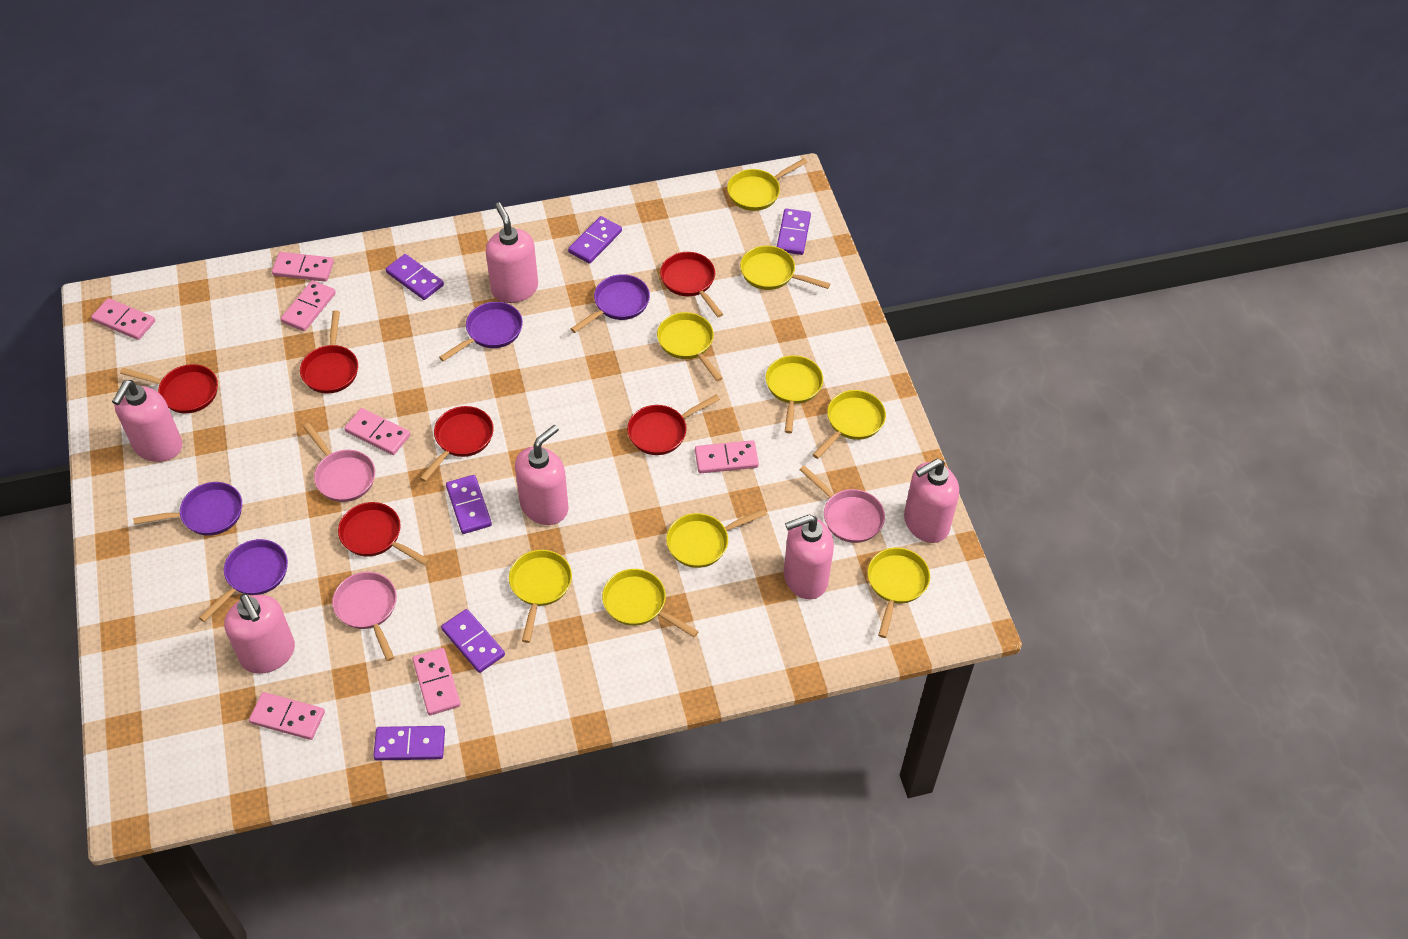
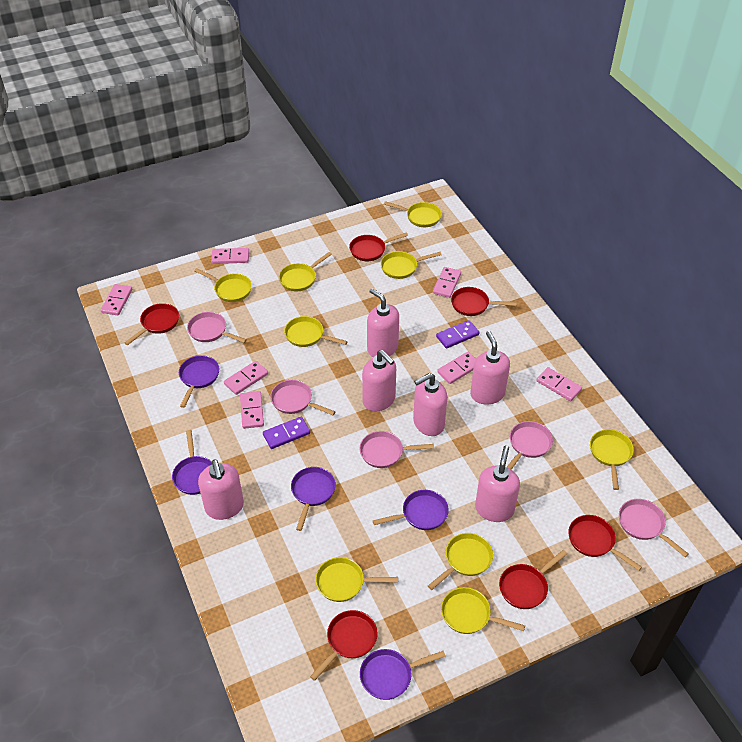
pink pan: 3 -> 5
purple domino: 6 -> 2
purple pan: 4 -> 5

